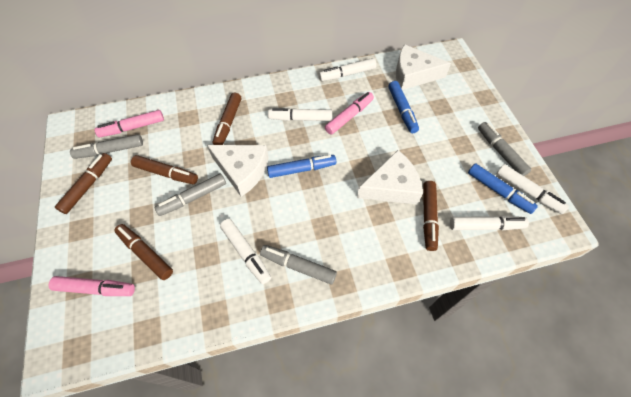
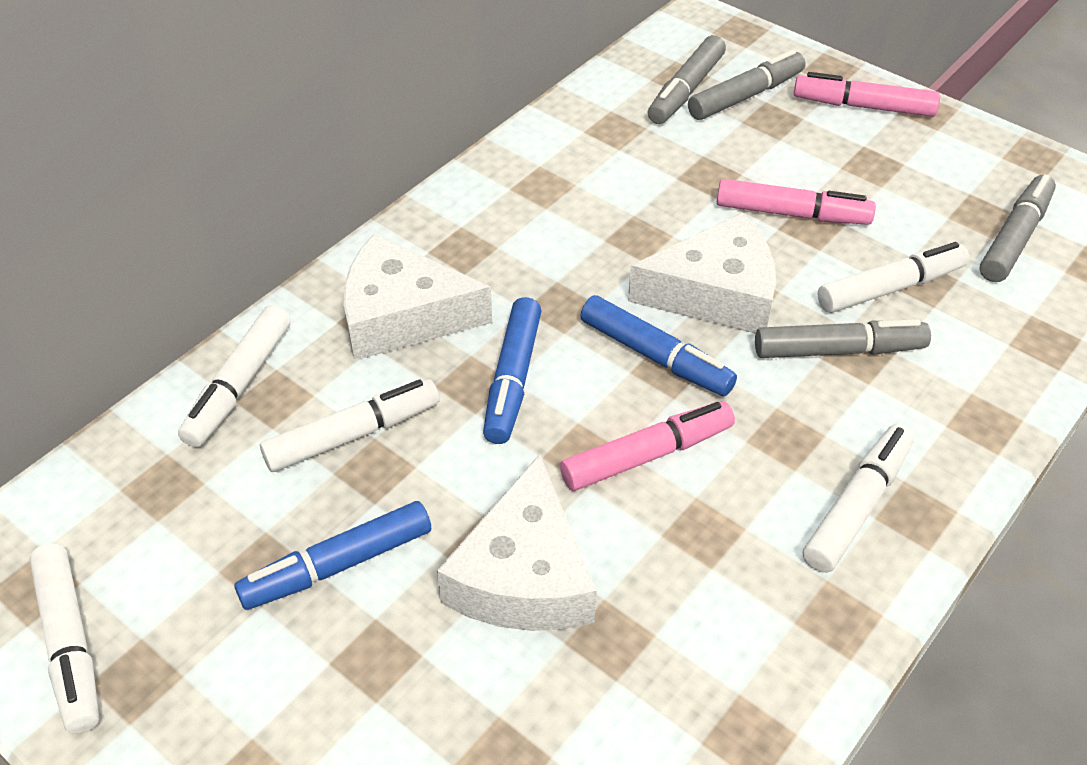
brown marker: 5 -> 0

